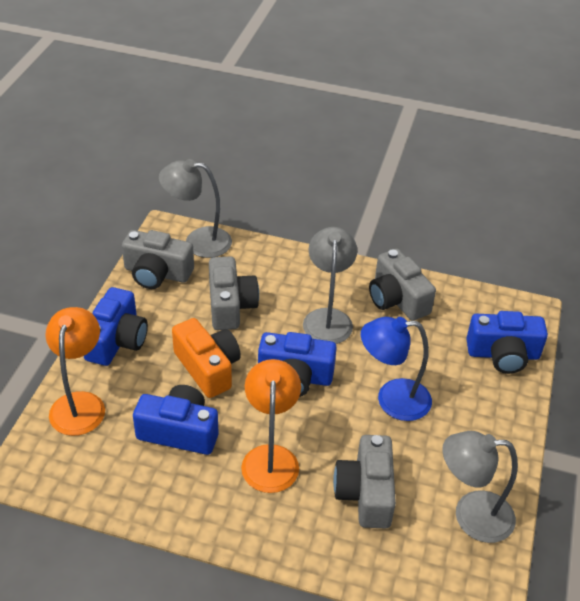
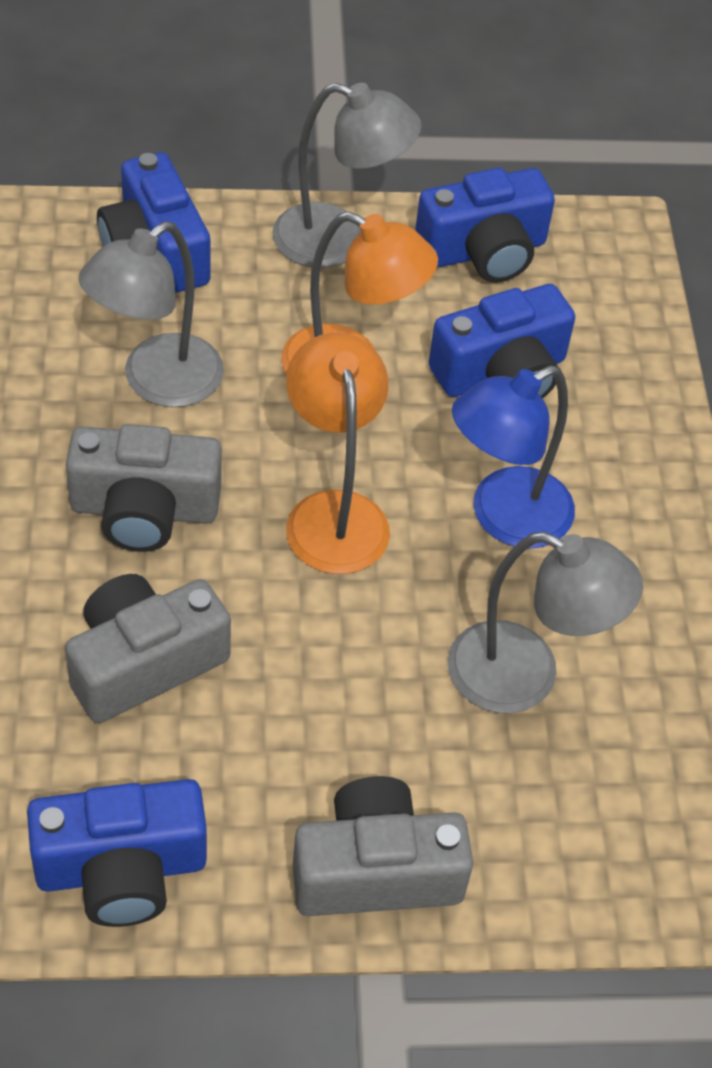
grey camera: 4 -> 3
orange camera: 1 -> 0

